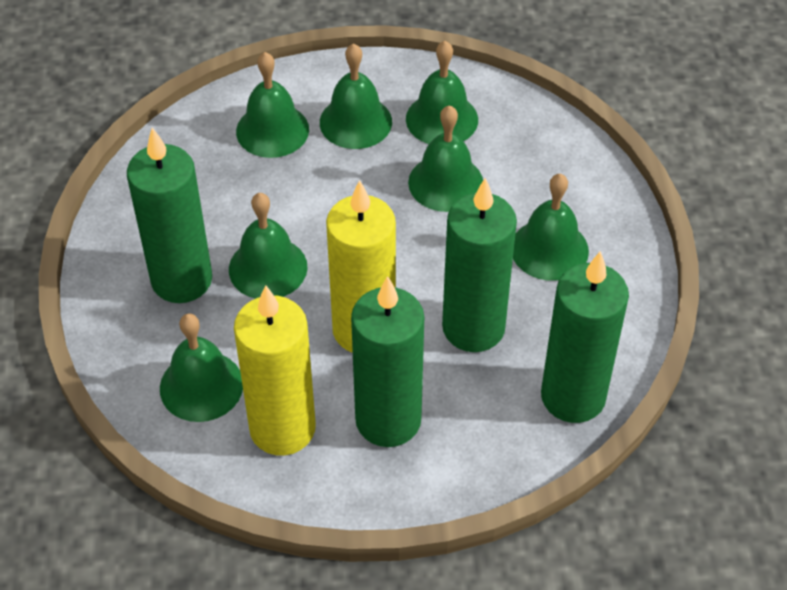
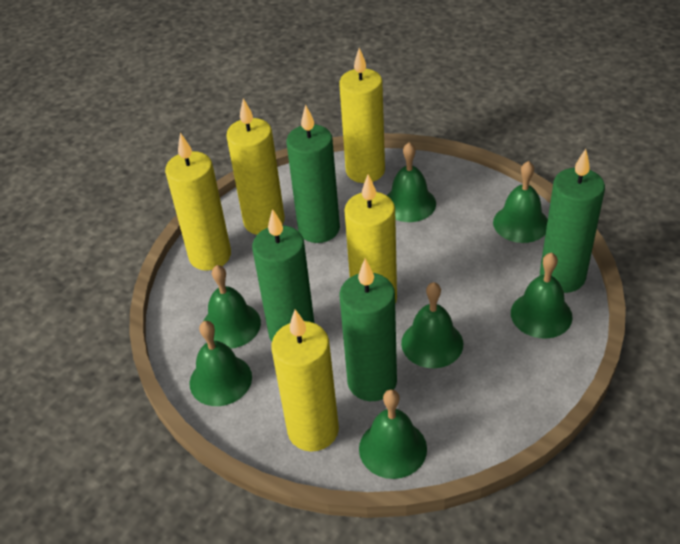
yellow candle: 2 -> 5

